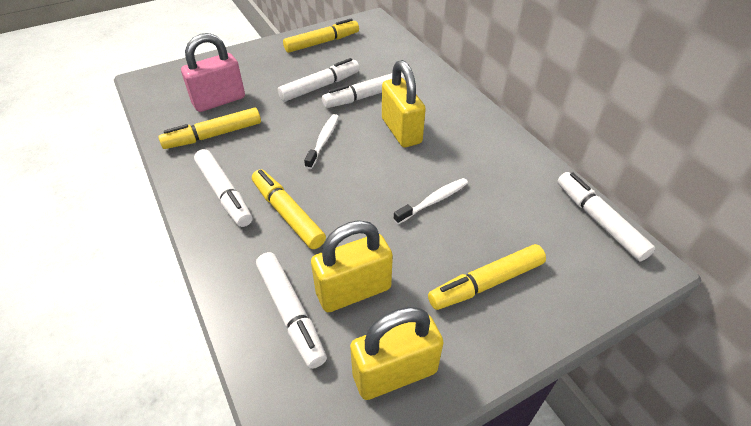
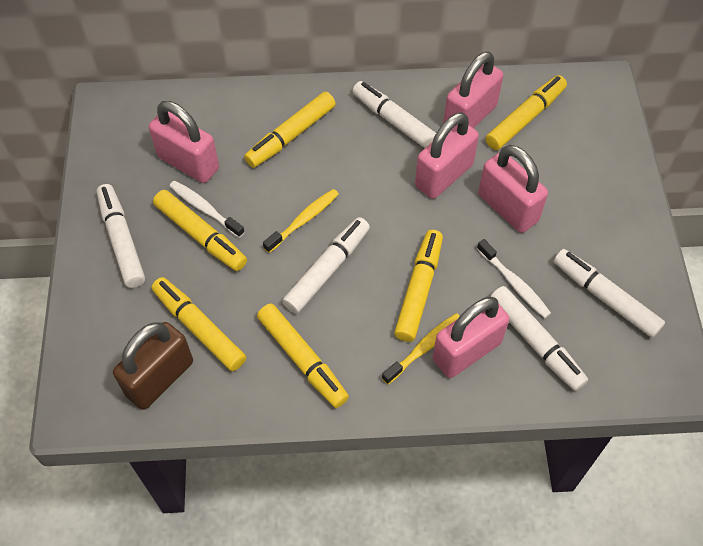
brown padlock: 0 -> 1
pink padlock: 1 -> 5
yellow marker: 4 -> 6
yellow padlock: 3 -> 0
yellow toothbrush: 0 -> 2

